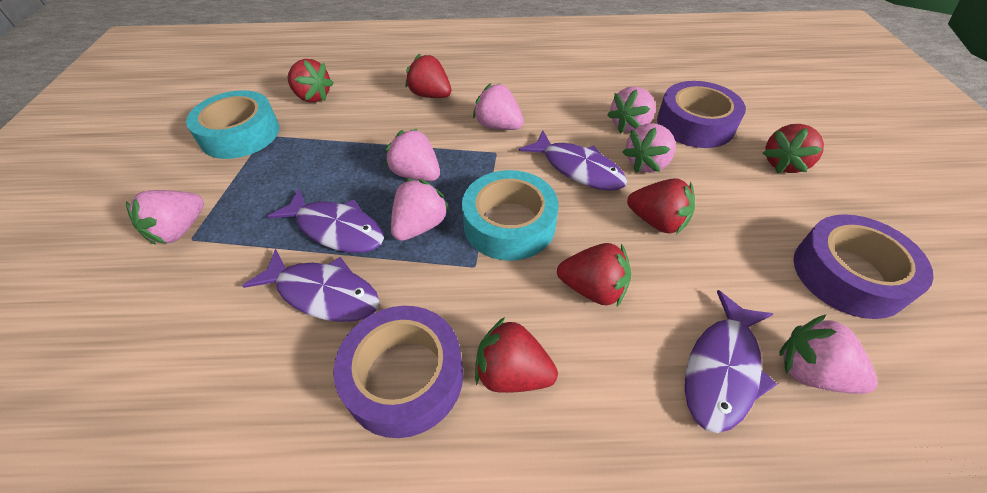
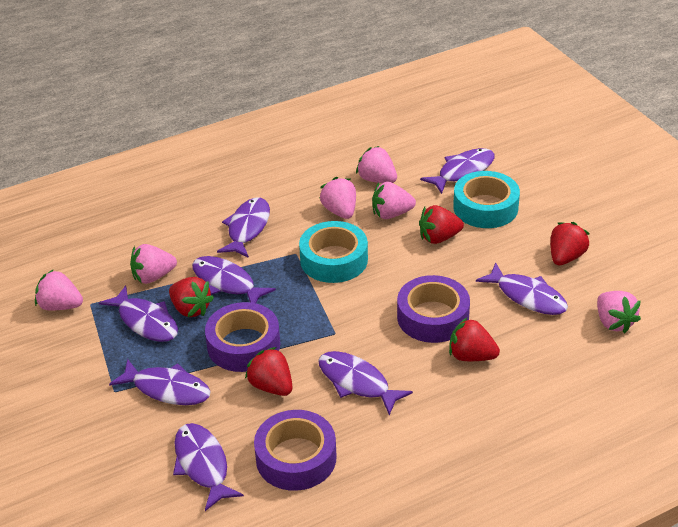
pink strawberry: 7 -> 6
purple fish: 4 -> 8
red strawberry: 6 -> 5

